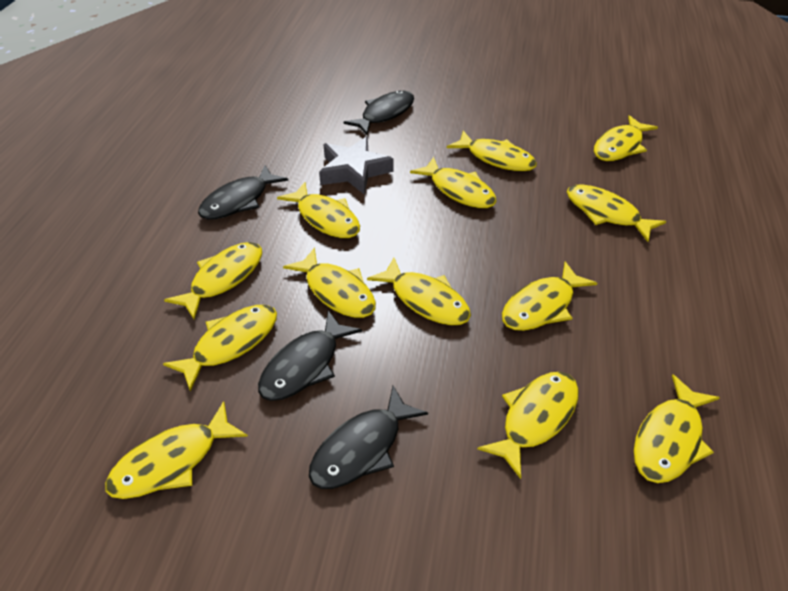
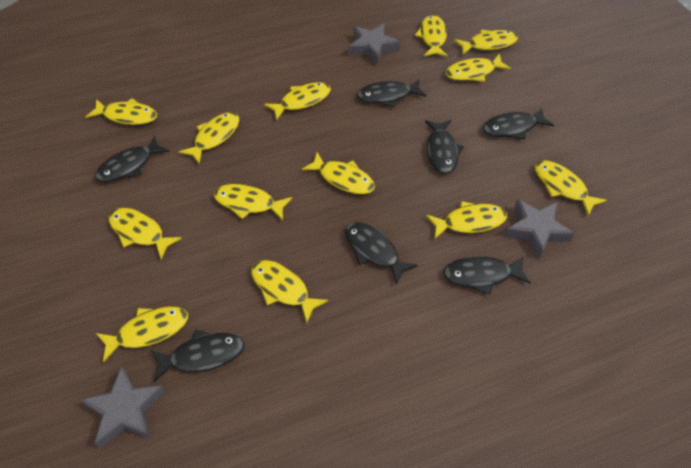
black fish: 4 -> 7
grey star: 1 -> 3

